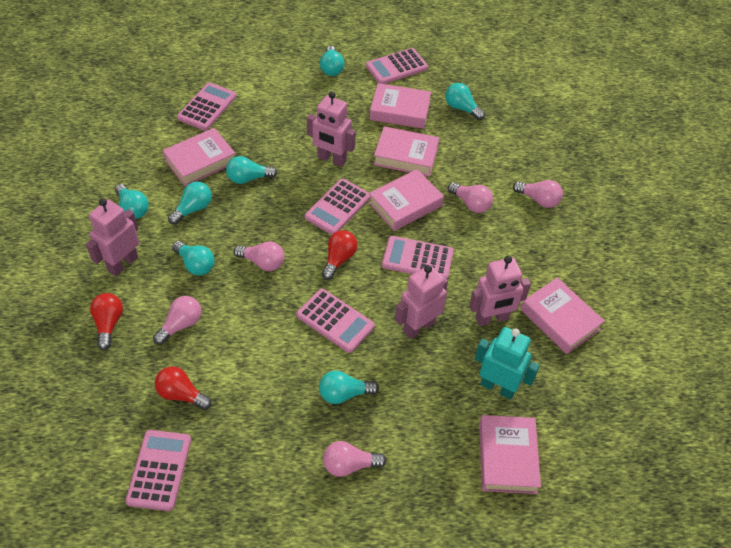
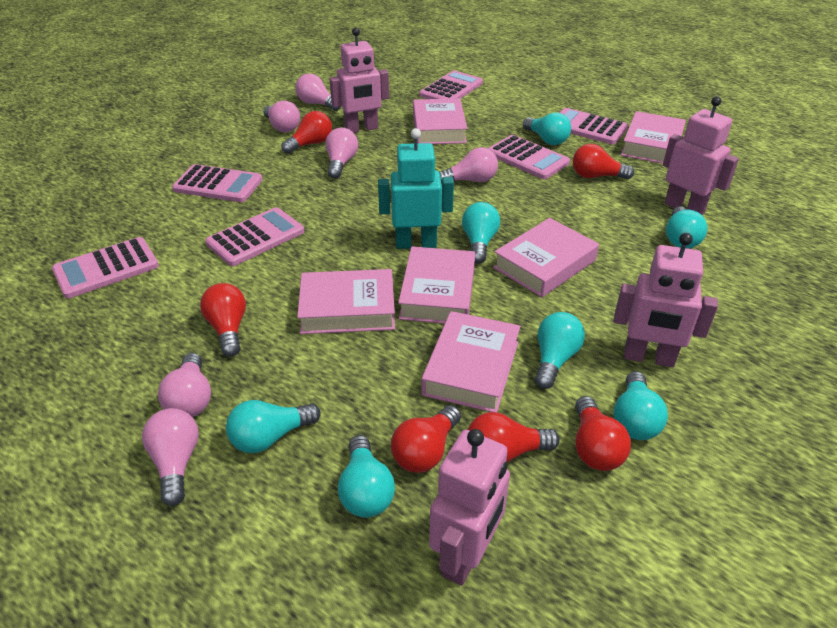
pink light bulb: 5 -> 6
red light bulb: 3 -> 6

